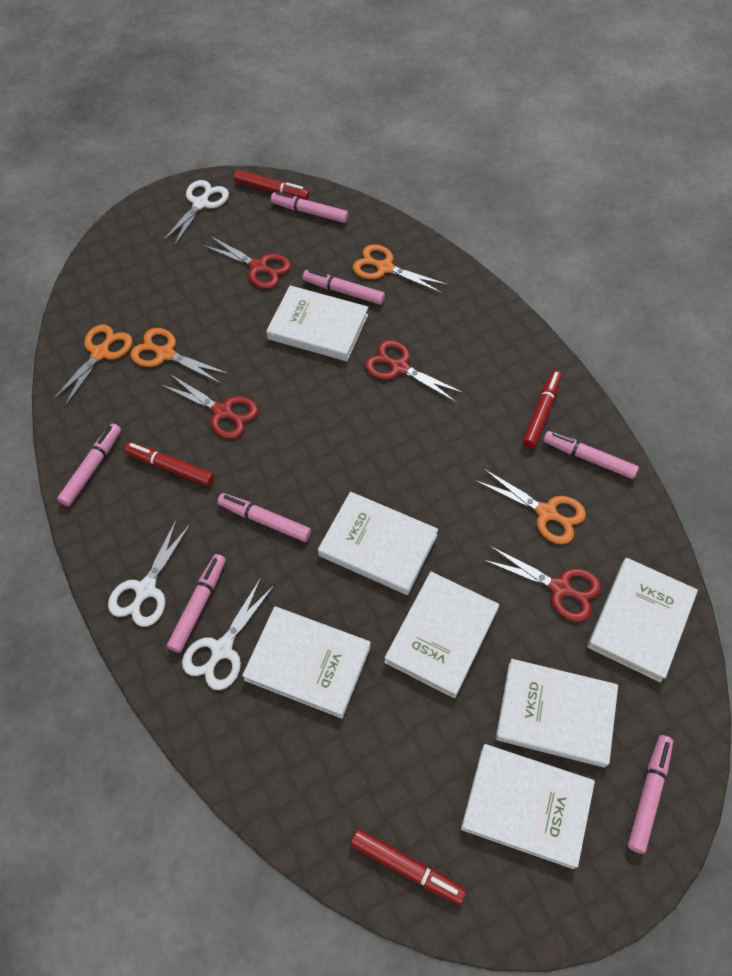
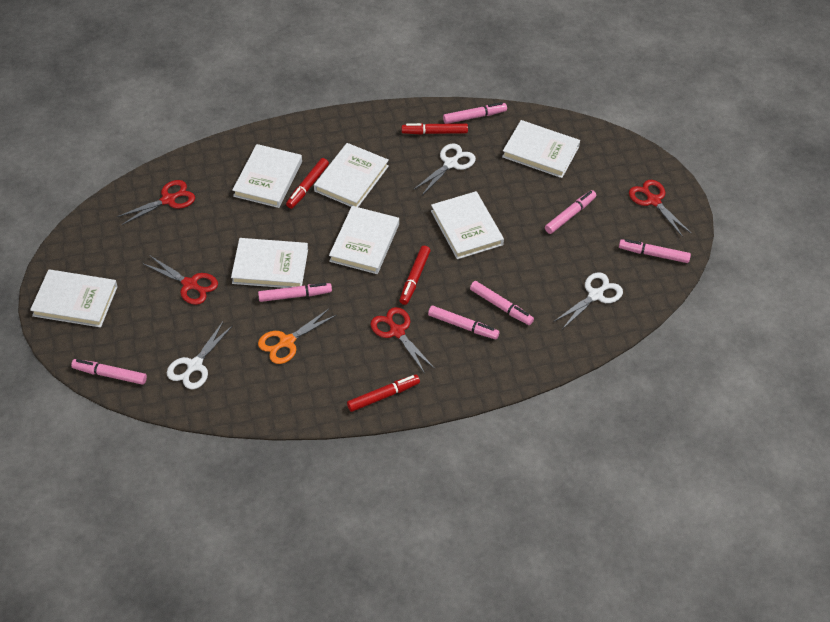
orange scissors: 4 -> 1

